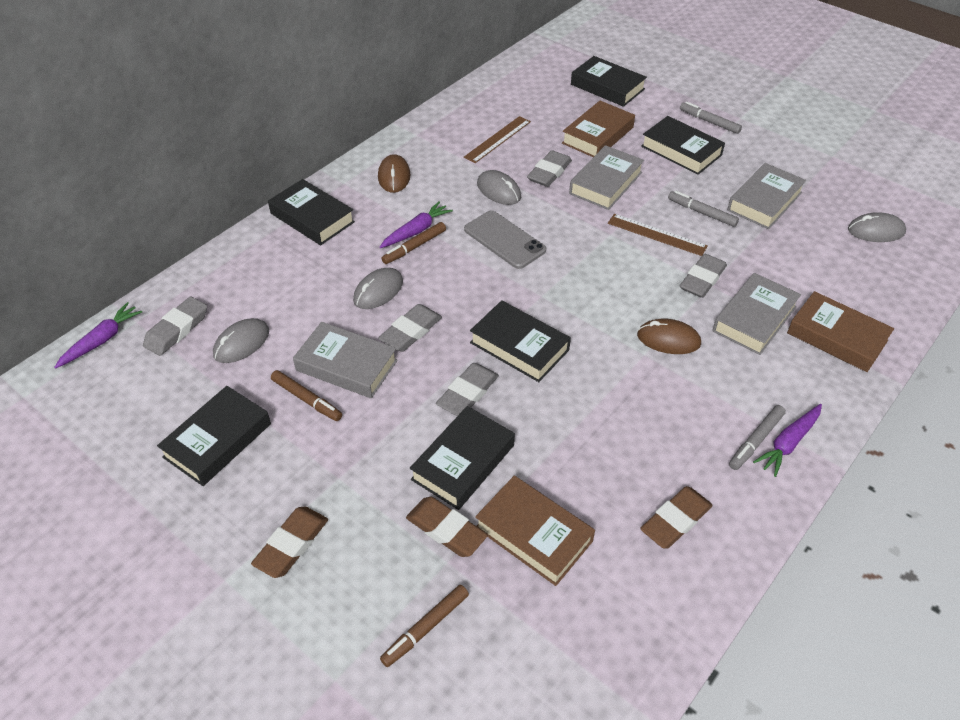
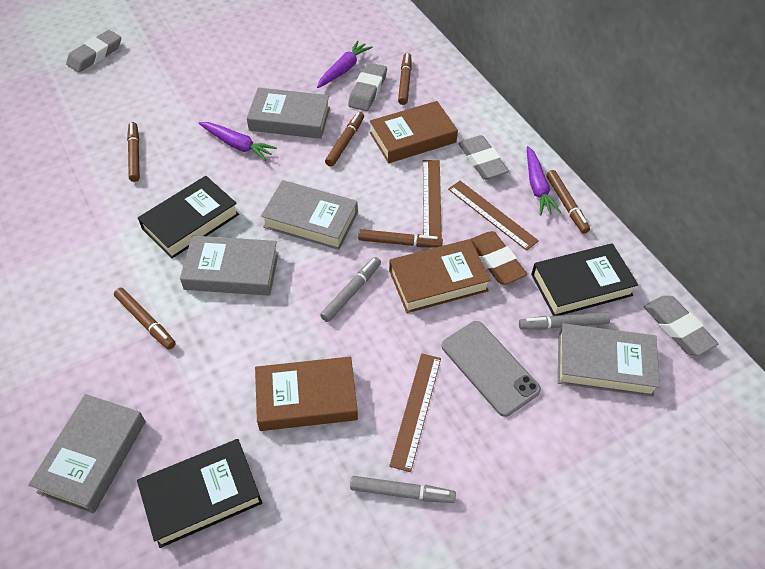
black book: 6 -> 3
brown eraser: 3 -> 1
brown marker: 3 -> 6
brown mouse: 2 -> 0
brown ruler: 2 -> 3
grey book: 4 -> 5
grey eraser: 5 -> 4
grey mouse: 4 -> 0

